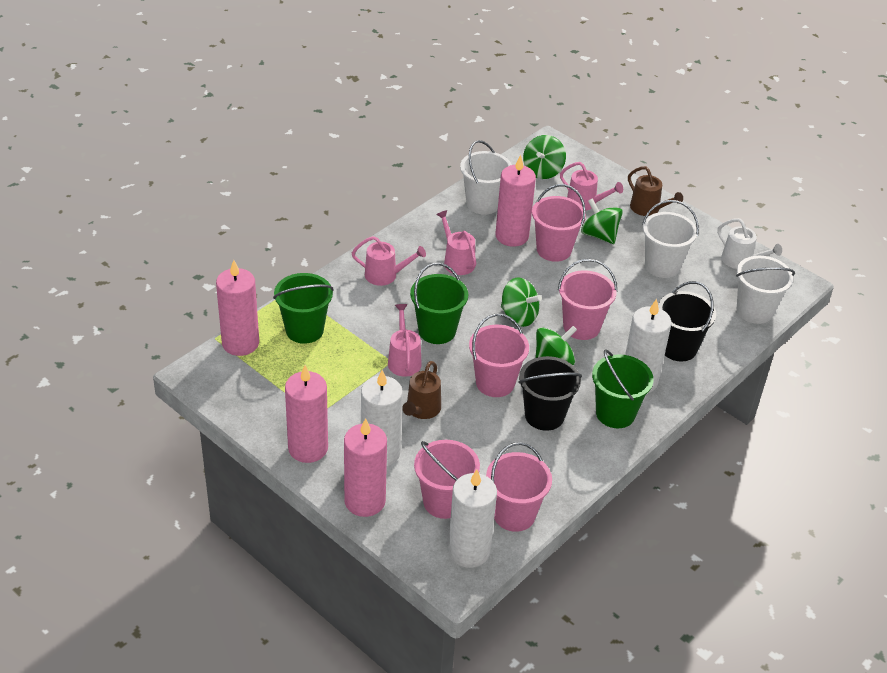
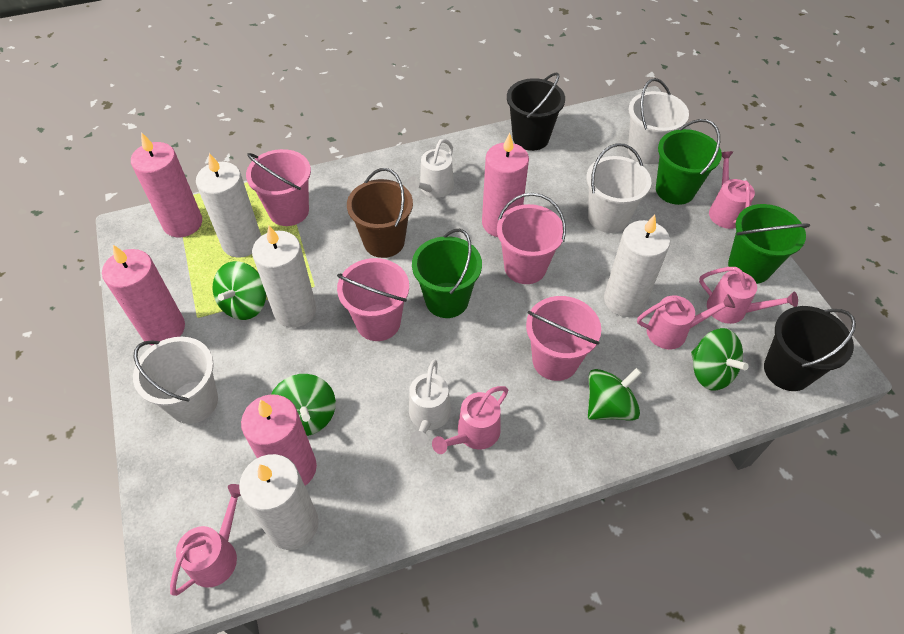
brown bucket: 0 -> 1
brown watering can: 2 -> 0
pink bucket: 5 -> 4
pink watering can: 4 -> 5
white candle: 3 -> 4
white watering can: 1 -> 2

